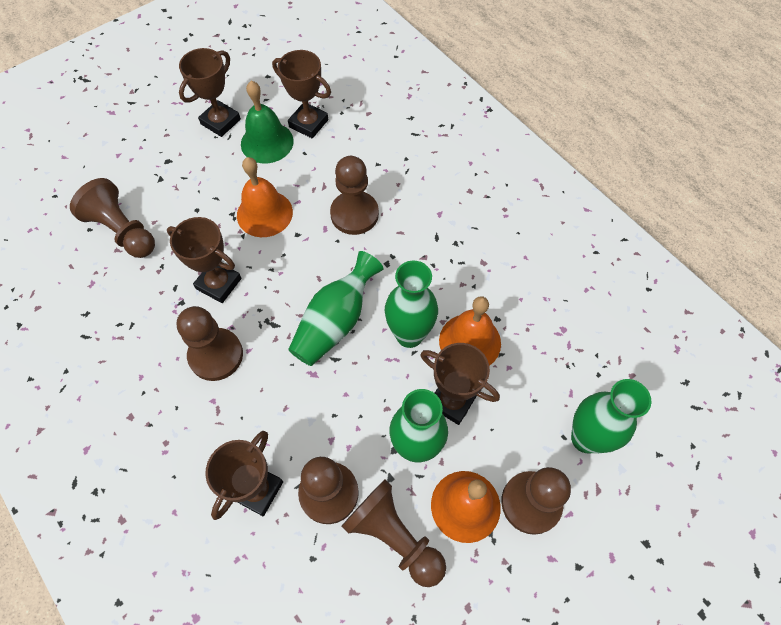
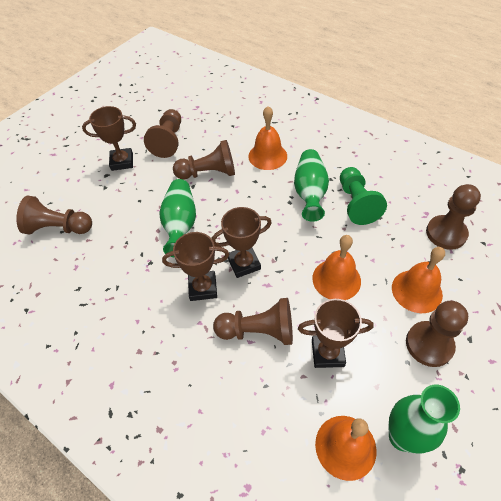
brown trophy: 5 -> 4
green bell: 1 -> 0
green pawn: 0 -> 1
green vase: 4 -> 3
orange bell: 3 -> 4

